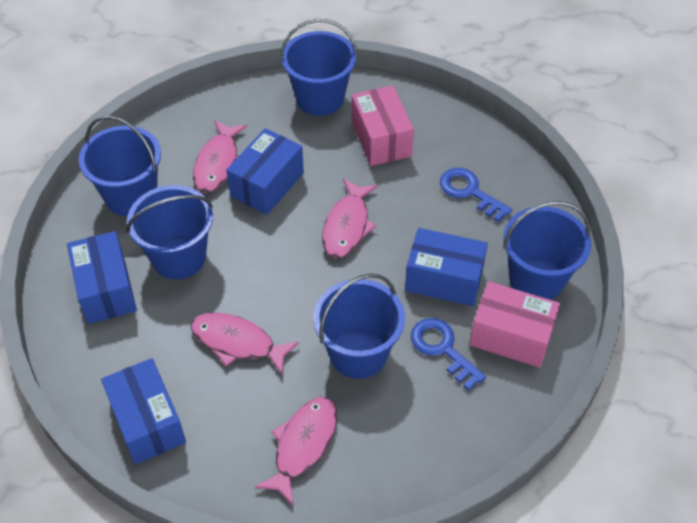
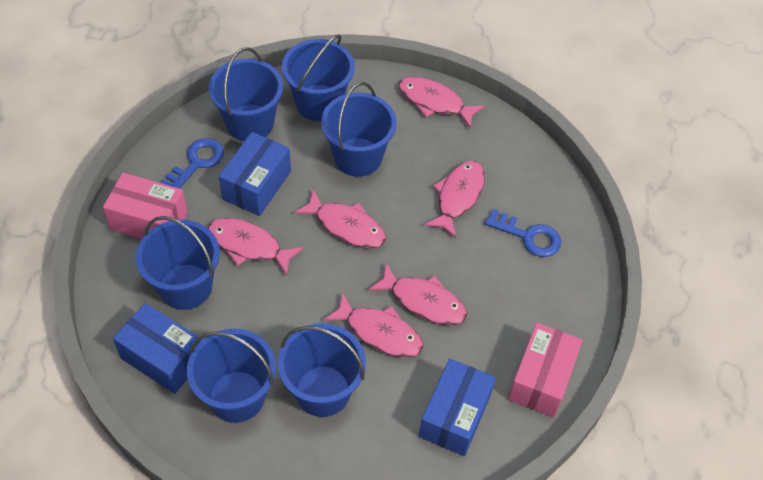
blue box: 4 -> 3
blue bucket: 5 -> 6
pink fish: 4 -> 6

